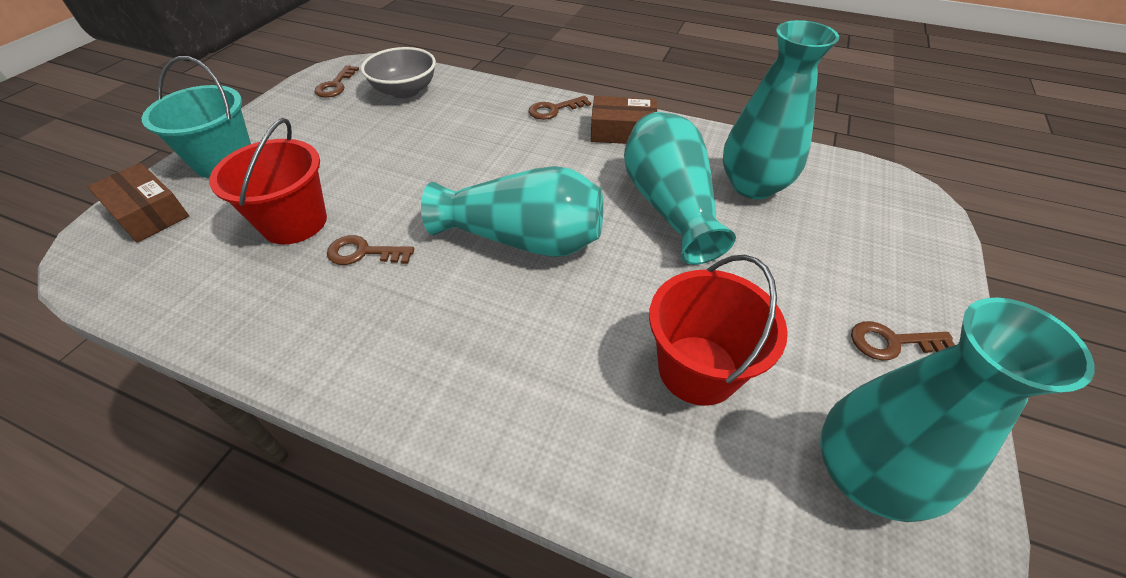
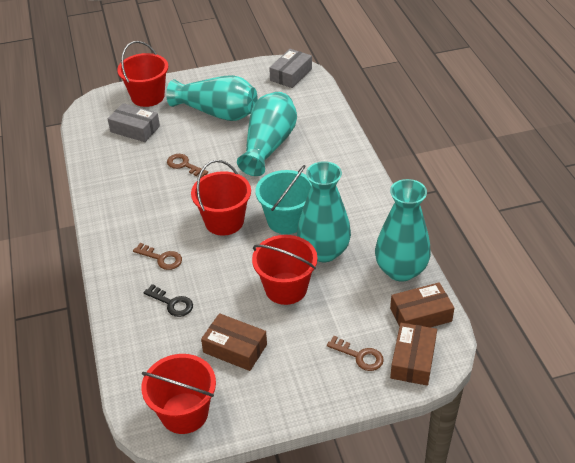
black key: 0 -> 1
brown box: 2 -> 3
brown key: 4 -> 3
grey bowl: 1 -> 0
grey box: 0 -> 2
red bucket: 2 -> 4

